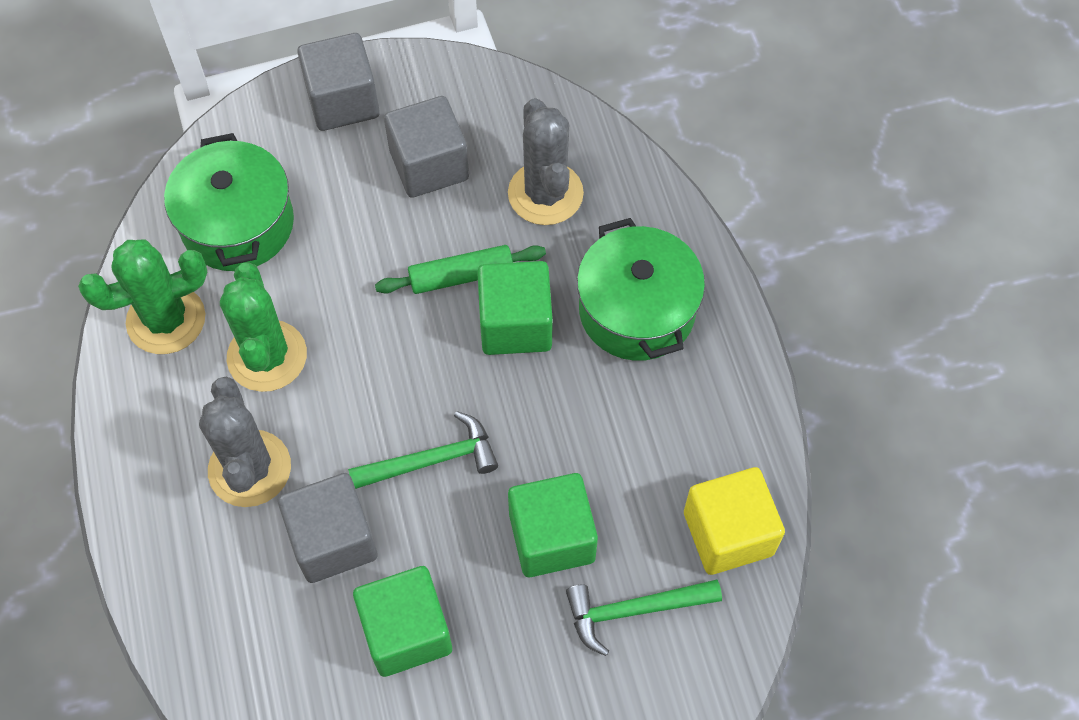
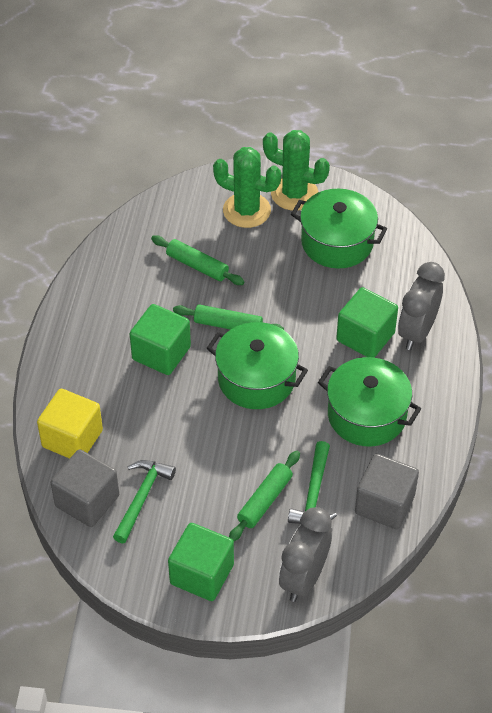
green pot: 2 -> 3
green rolling pin: 1 -> 3
grey cactus: 2 -> 0
grey clock: 0 -> 2
grey cube: 3 -> 2

